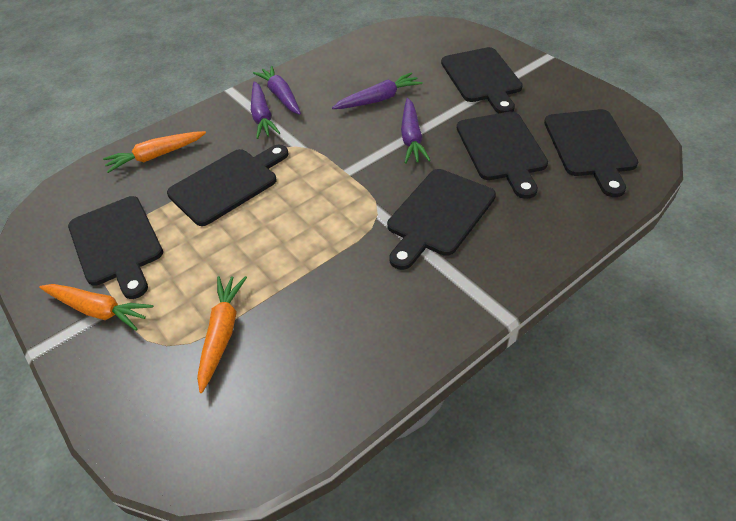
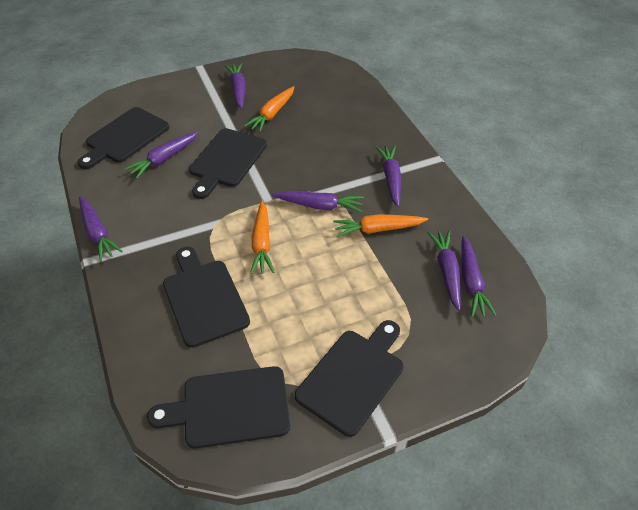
black cutting board: 6 -> 5
purple carrot: 4 -> 7

